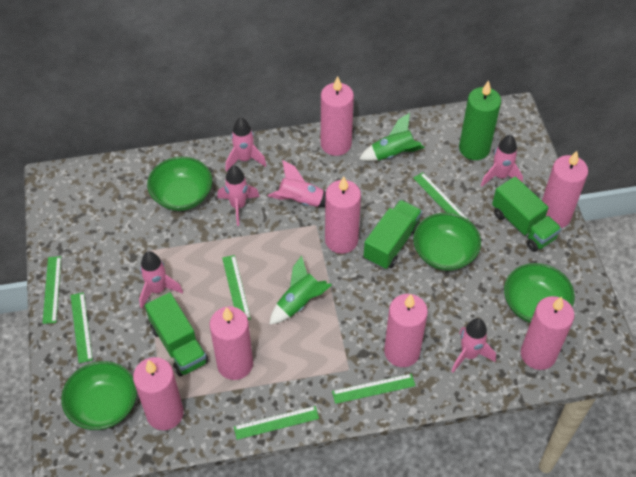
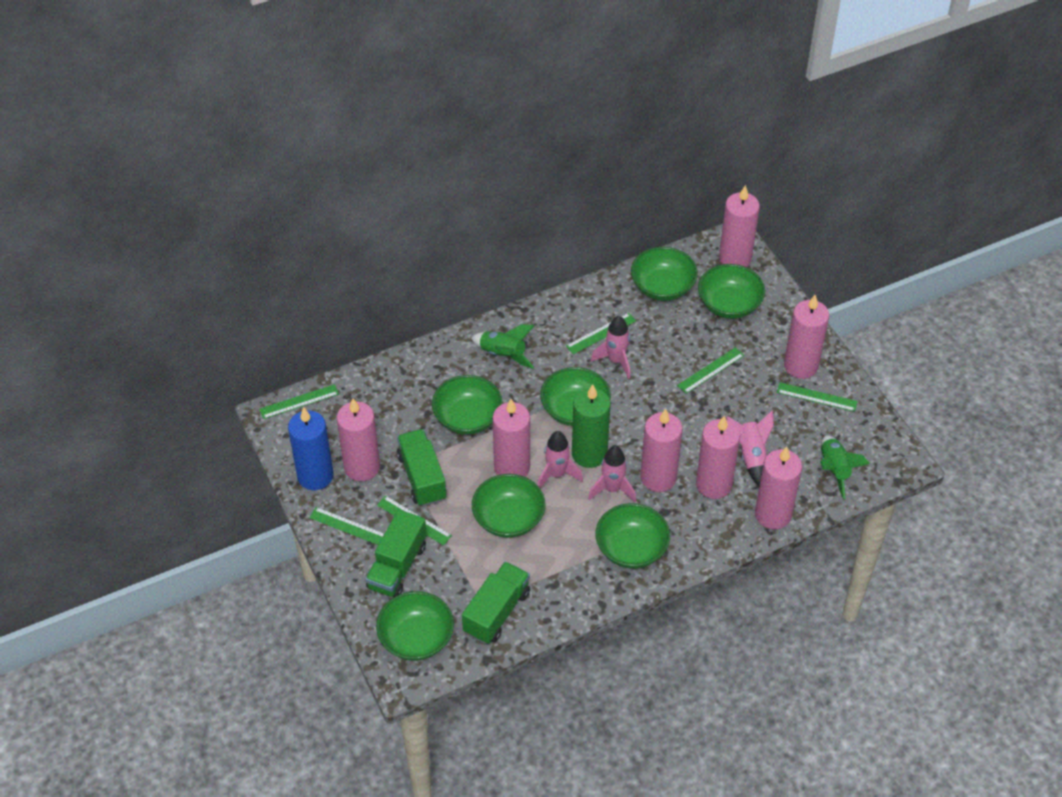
blue candle: 0 -> 1
green bowl: 4 -> 7
pink rocket: 6 -> 4

